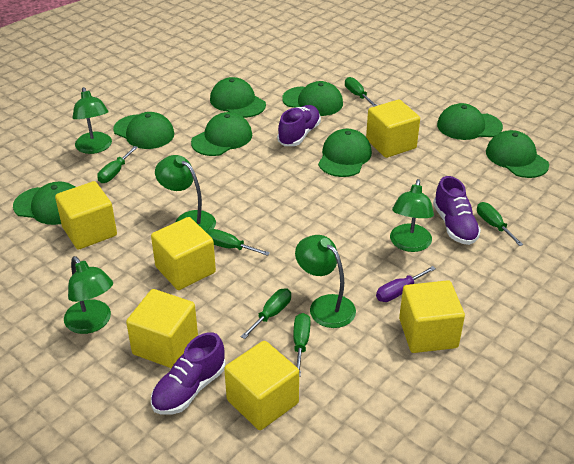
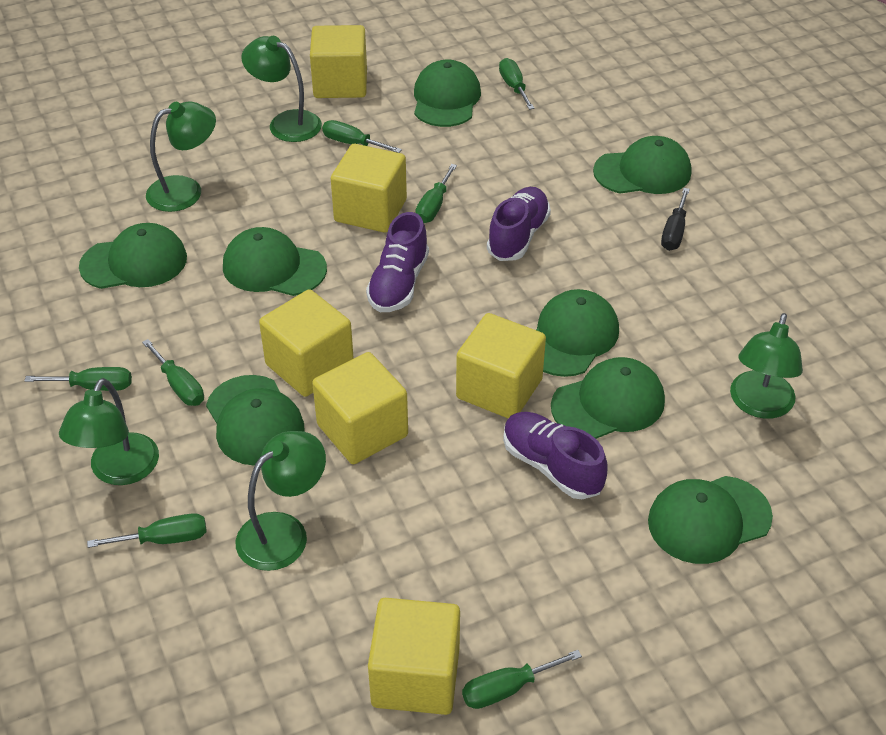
black screwdriver: 0 -> 1
green screwdriver: 6 -> 7
purple screwdriver: 1 -> 0

